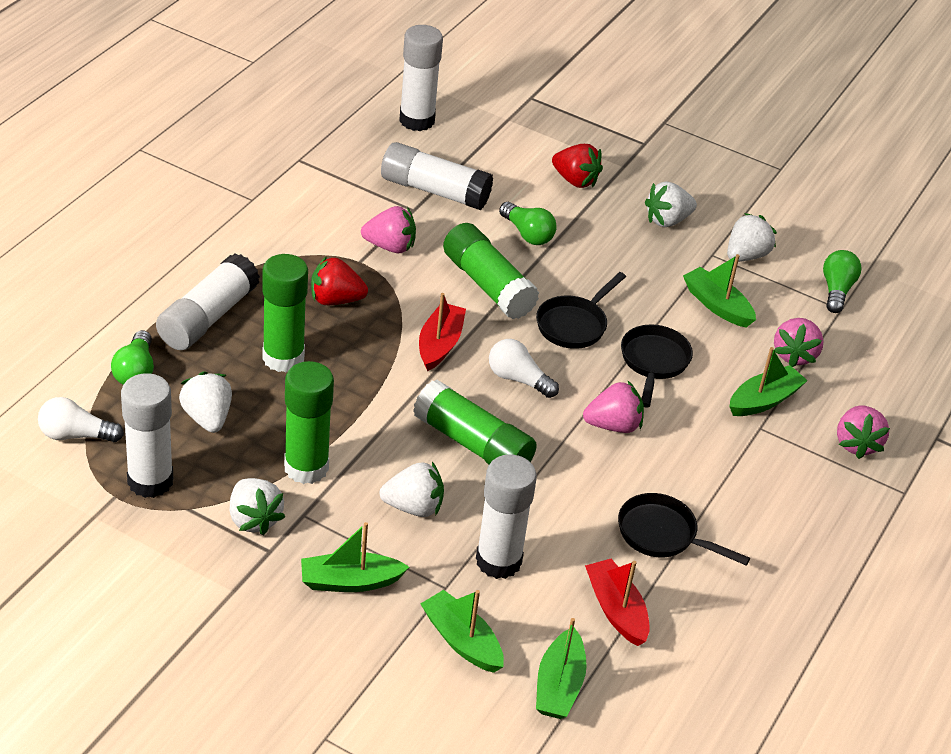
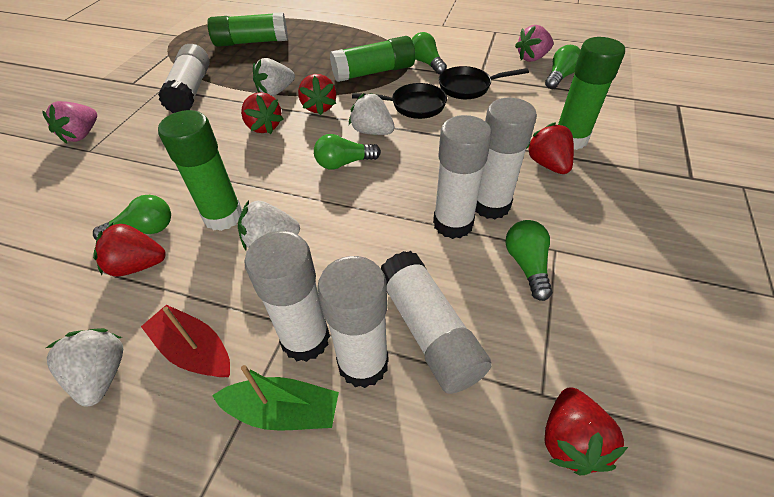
black pan: 3 -> 2
green boat: 5 -> 1
green light bulb: 3 -> 5
pink strawberry: 4 -> 2
red boat: 2 -> 1
red strawberry: 2 -> 5
white glue stick: 5 -> 6
white light bulb: 2 -> 0
white strawberry: 5 -> 4

